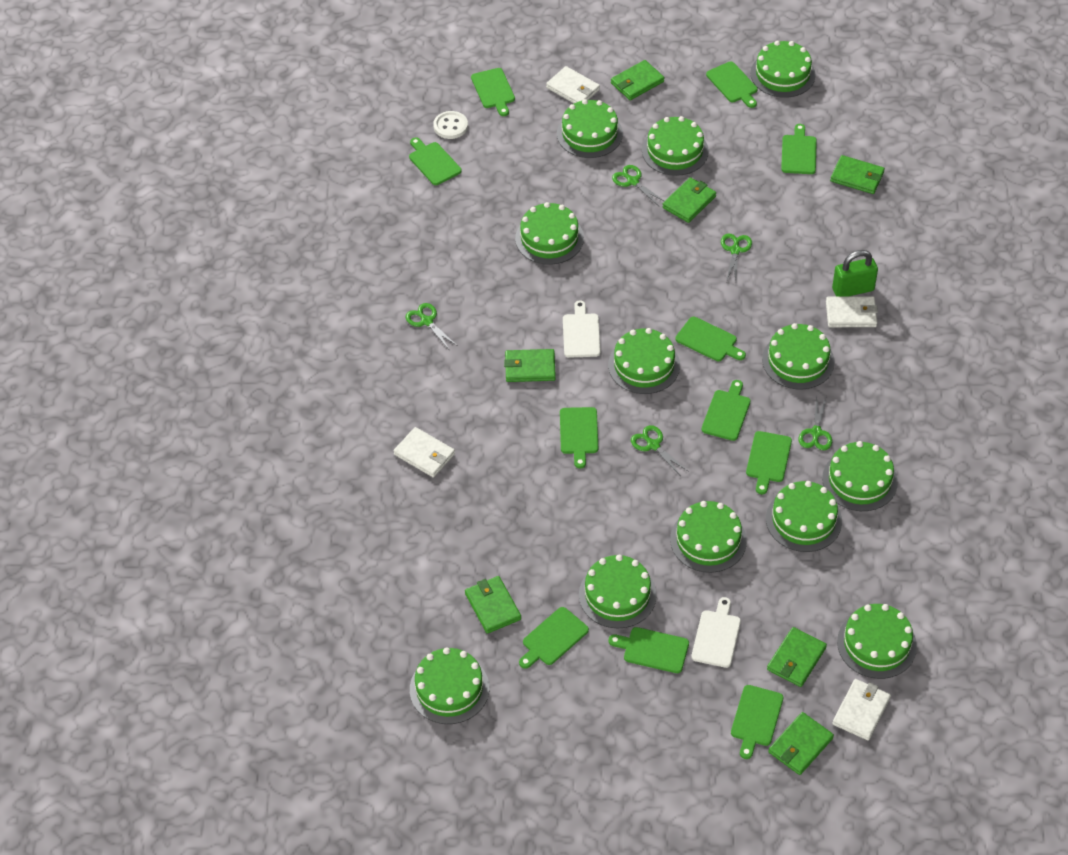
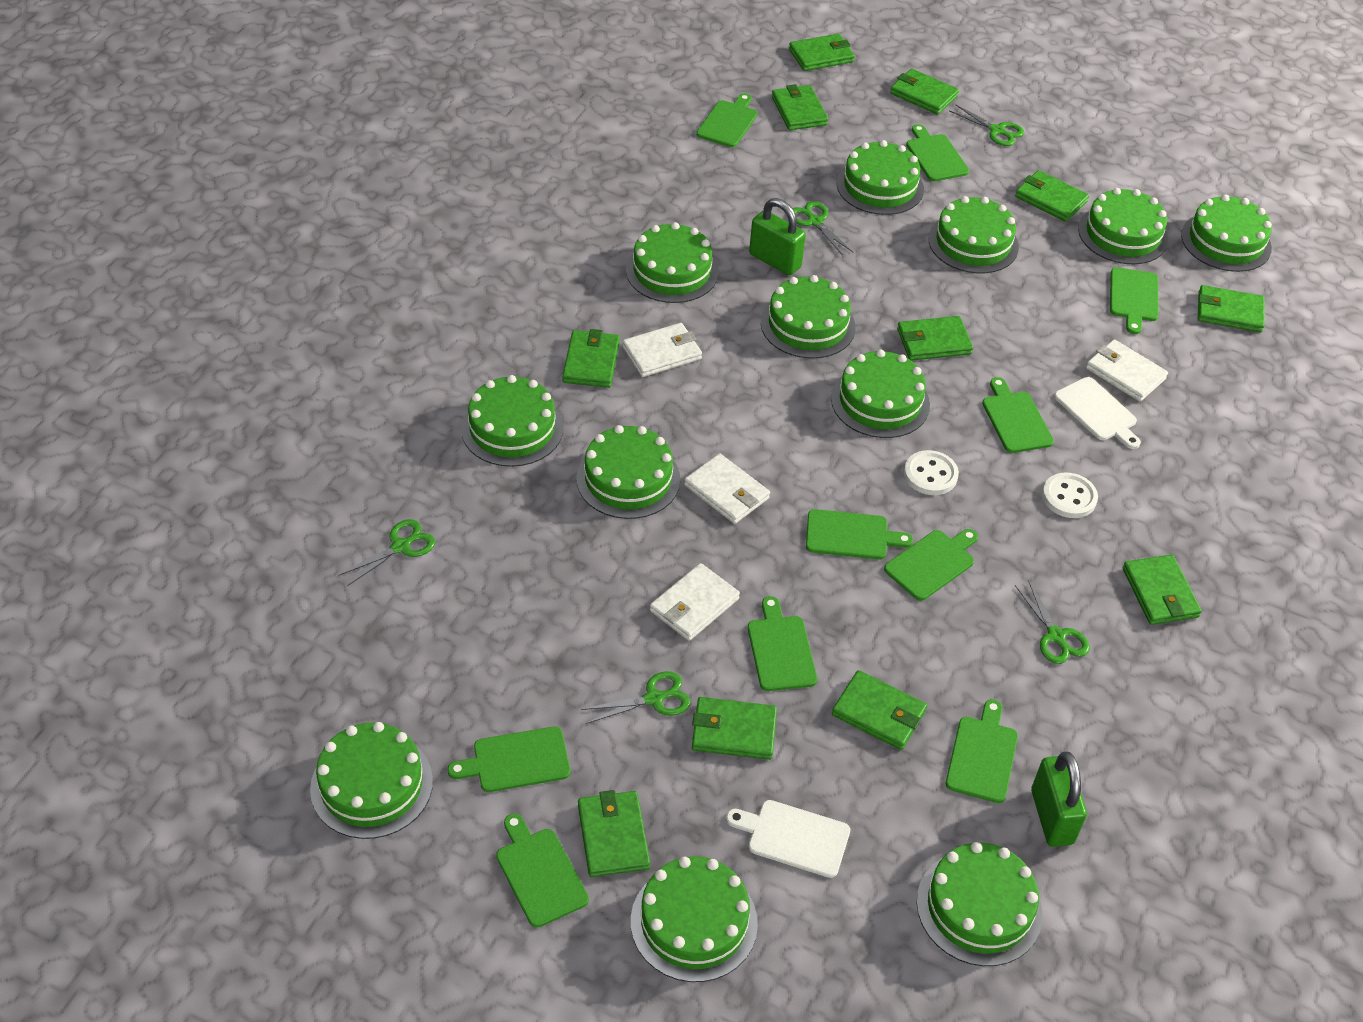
green cutting board: 11 -> 10
green padlock: 1 -> 2
green wallet: 7 -> 11
white button: 1 -> 2

